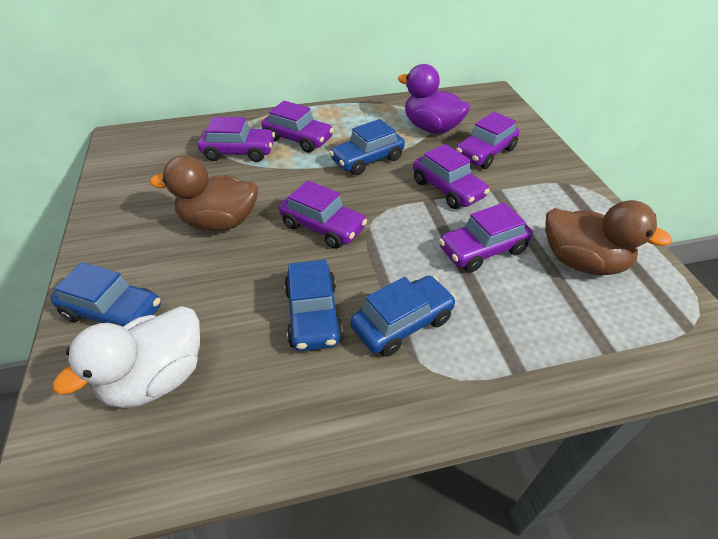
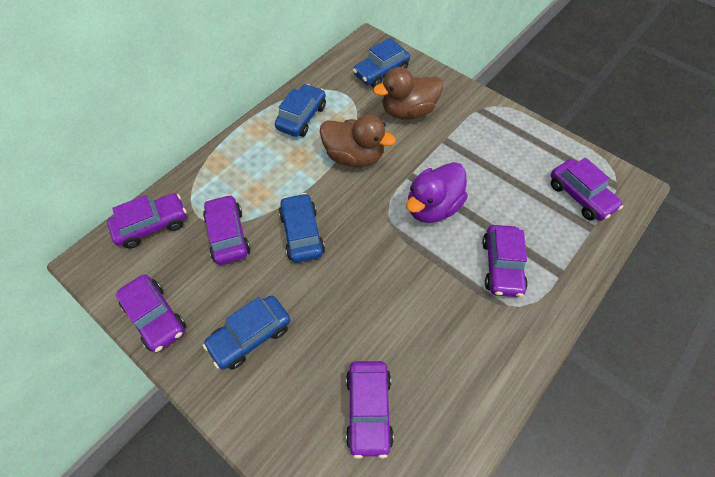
white duck: 1 -> 0

